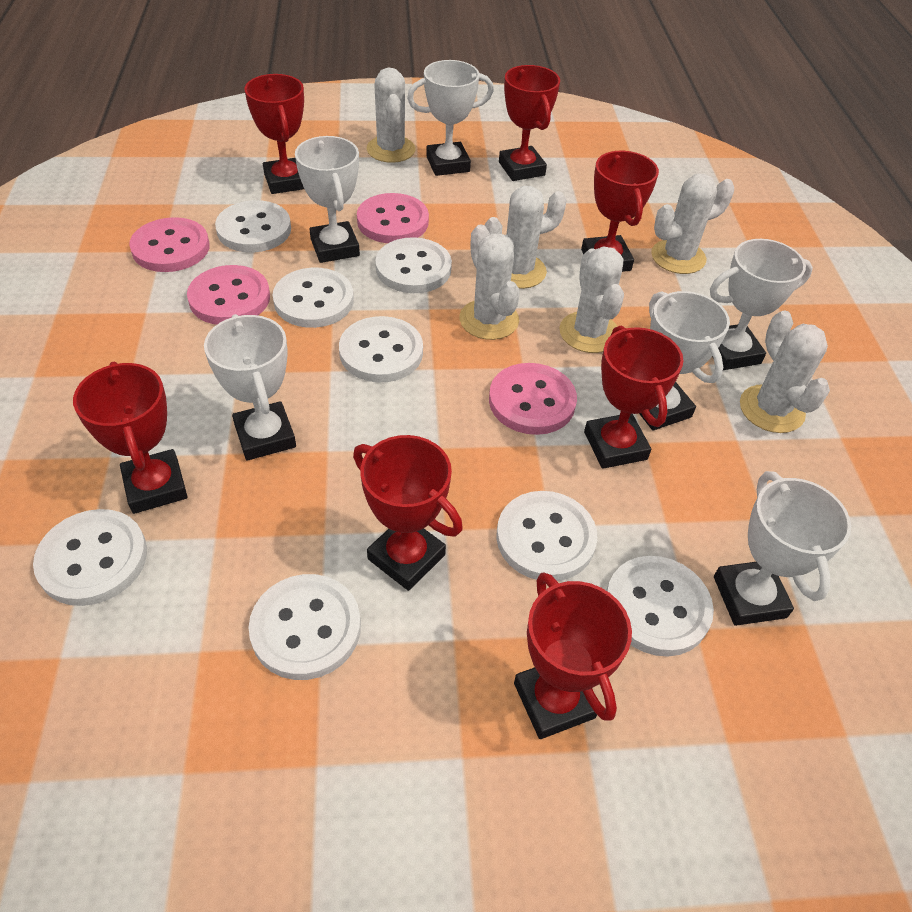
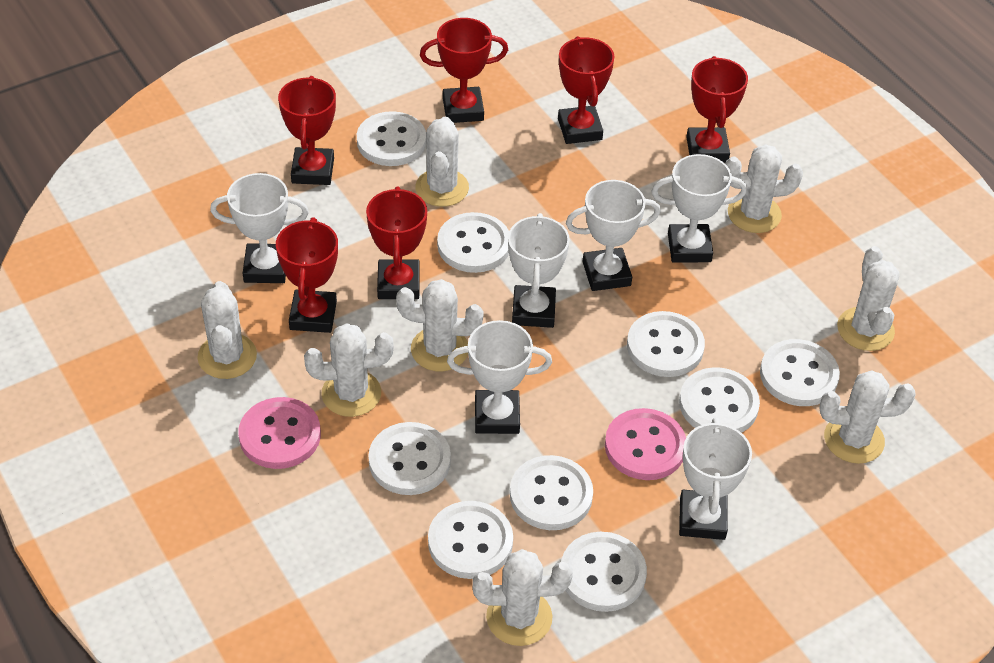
pink button: 4 -> 2
red trophy: 7 -> 6
white button: 8 -> 9
white cactus: 6 -> 8

